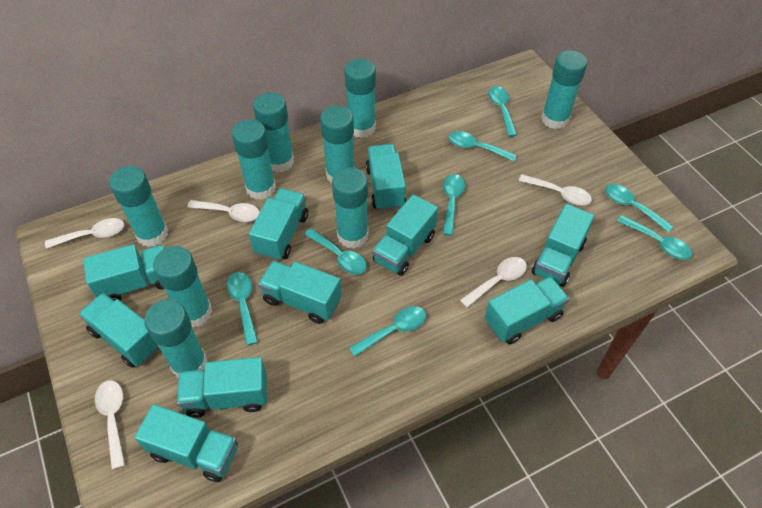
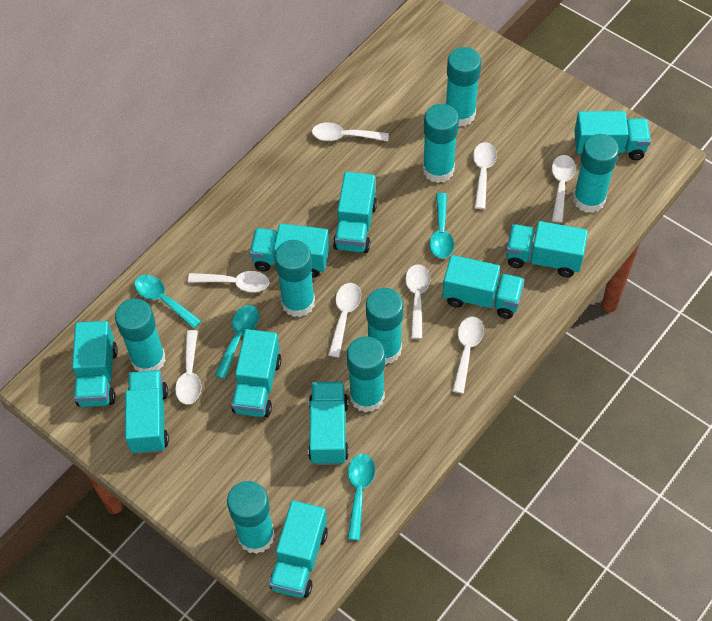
turquoise glue stick: 9 -> 8
turquoise spoon: 8 -> 4
white spoon: 5 -> 8

